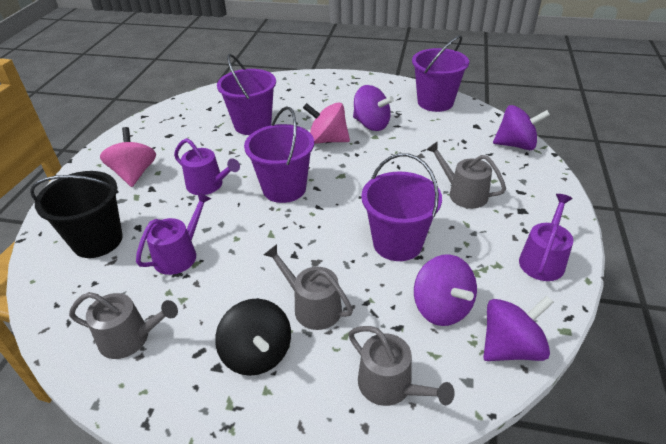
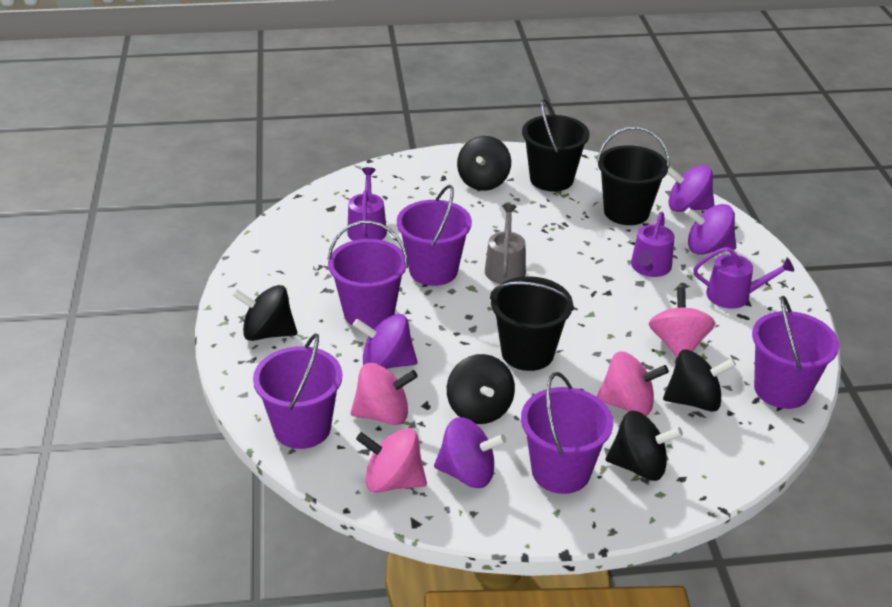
black bucket: 1 -> 3
black spinning top: 1 -> 5
grey watering can: 4 -> 1
pink spinning top: 2 -> 4
purple bucket: 4 -> 5

